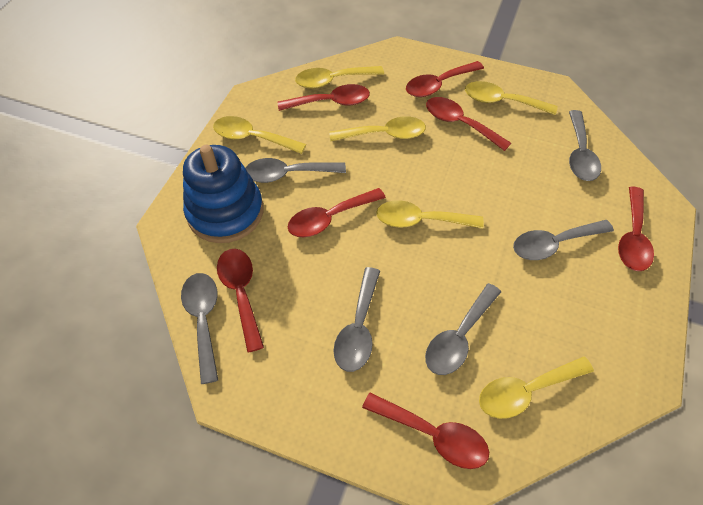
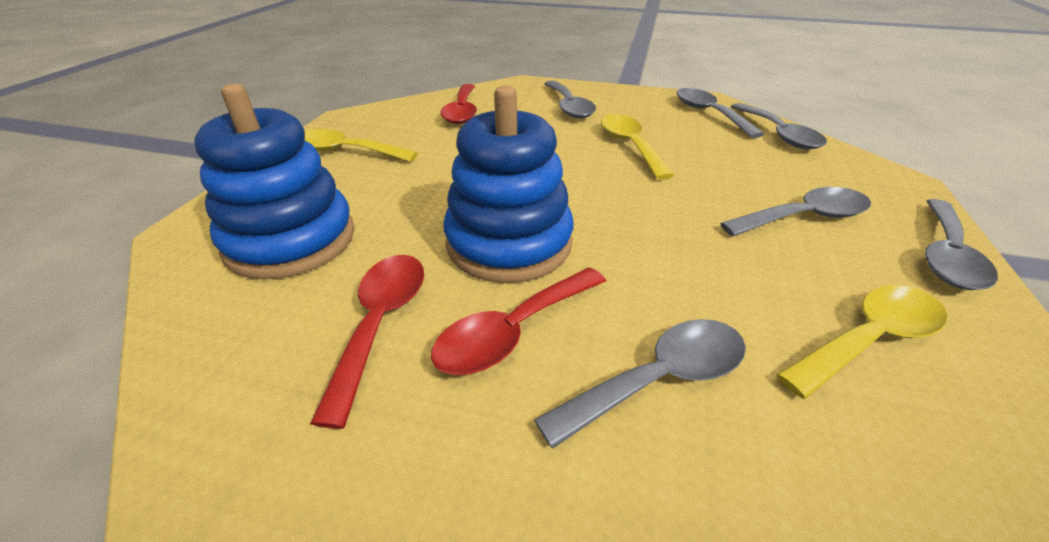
blue stacking toy: 1 -> 2
red spoon: 7 -> 3
yellow spoon: 6 -> 3

